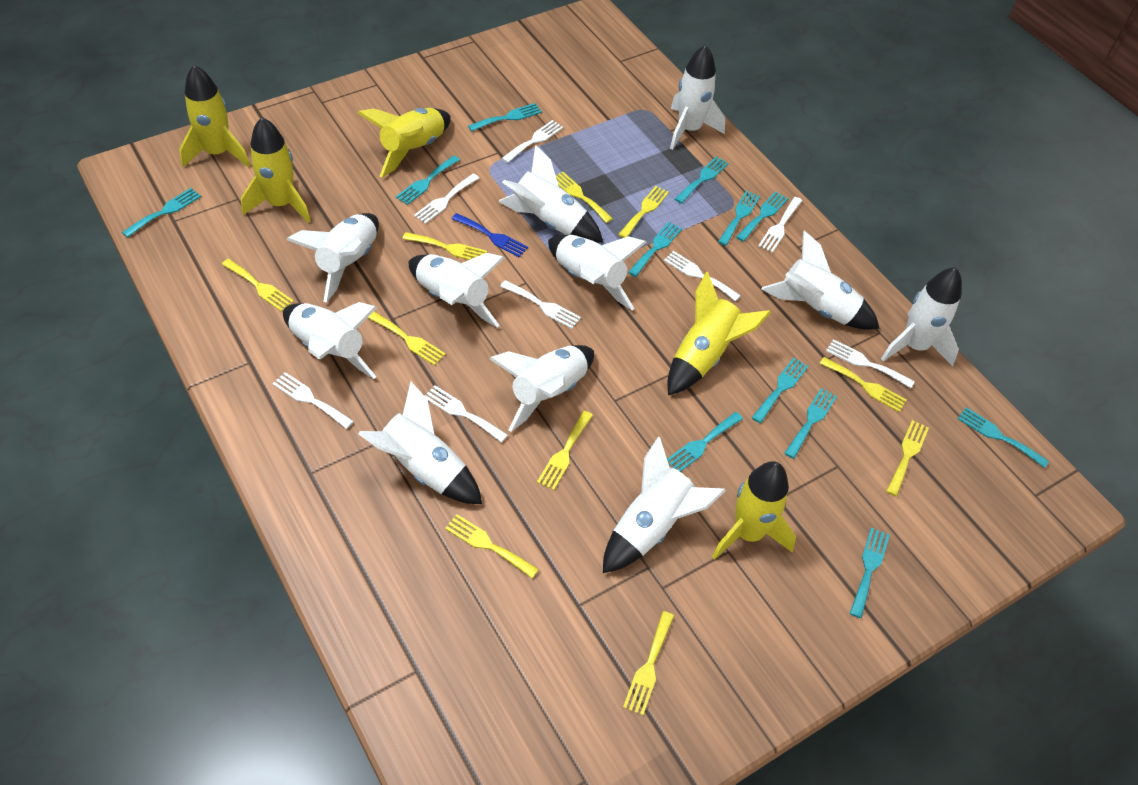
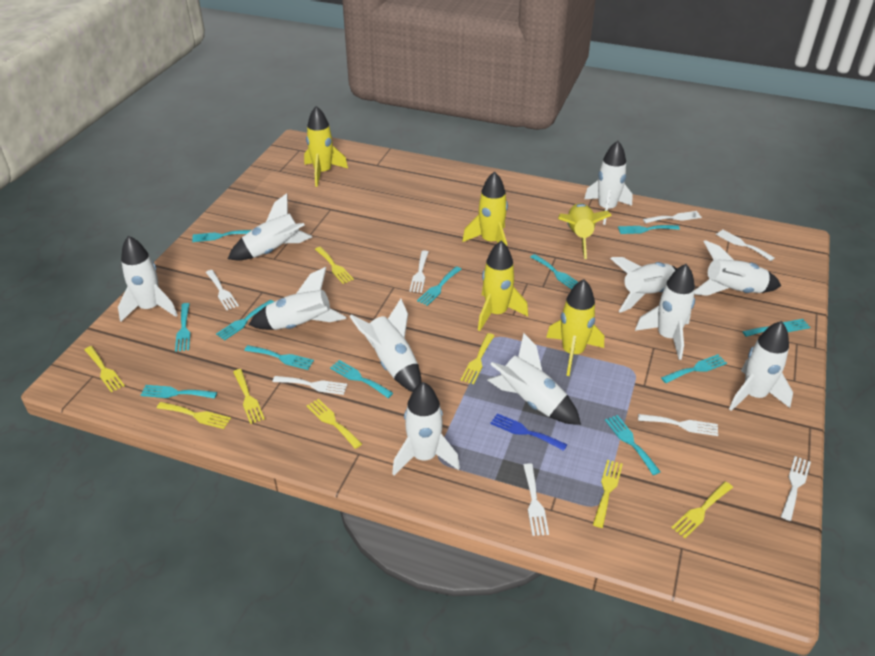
yellow fork: 10 -> 8

